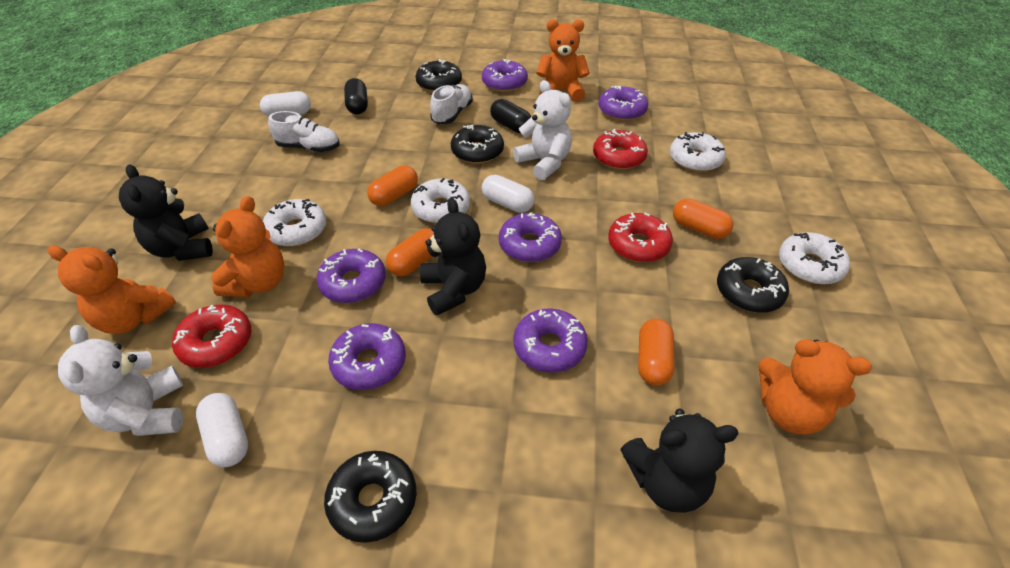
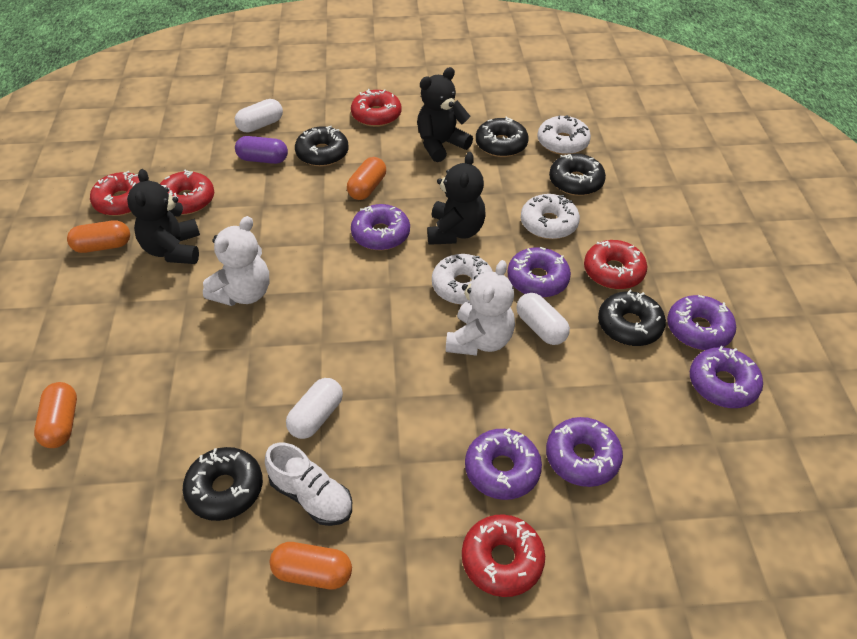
black capsule: 2 -> 0
black donut: 4 -> 5
orange teddy bear: 4 -> 0
purple capsule: 0 -> 1
red donut: 3 -> 5
white donut: 4 -> 3
white shoe: 2 -> 1

